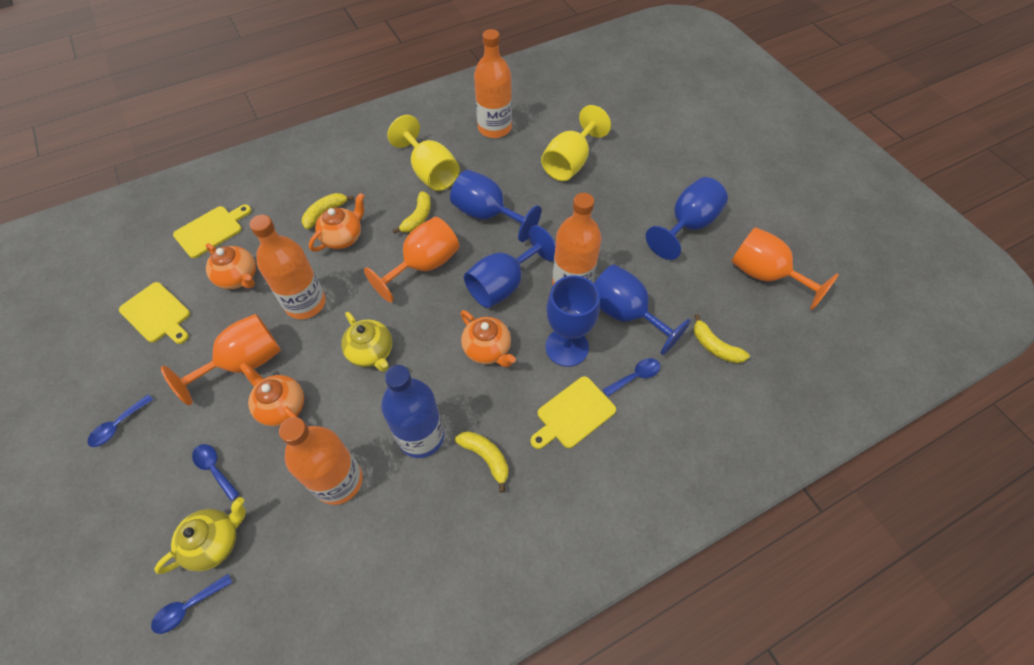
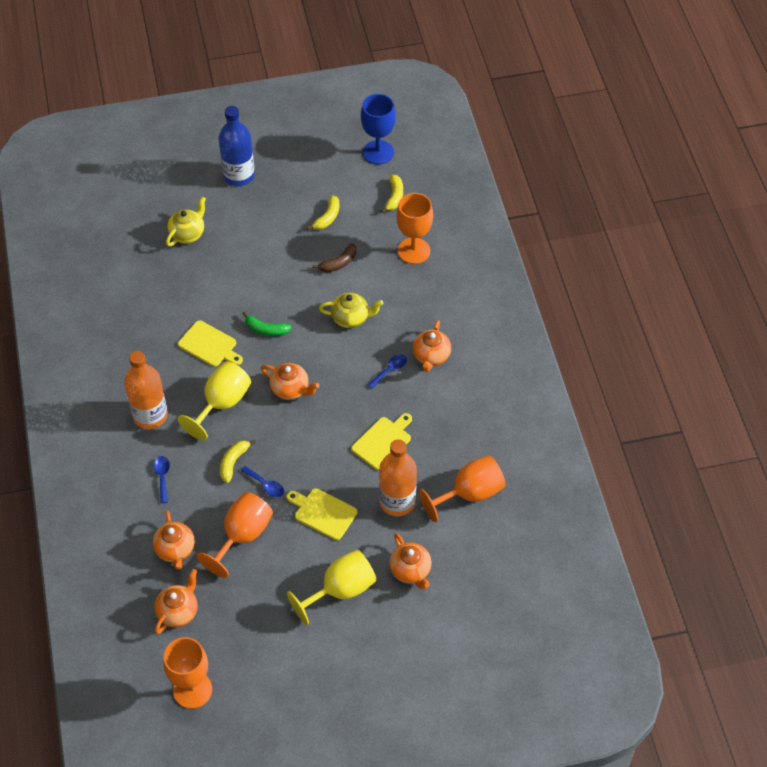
blue goblet: 5 -> 1
blue spoon: 4 -> 3
brown banana: 0 -> 1
green banana: 0 -> 1
orange bottle: 4 -> 2
orange goblet: 3 -> 4
orange teapot: 4 -> 5
yellow banana: 4 -> 3

